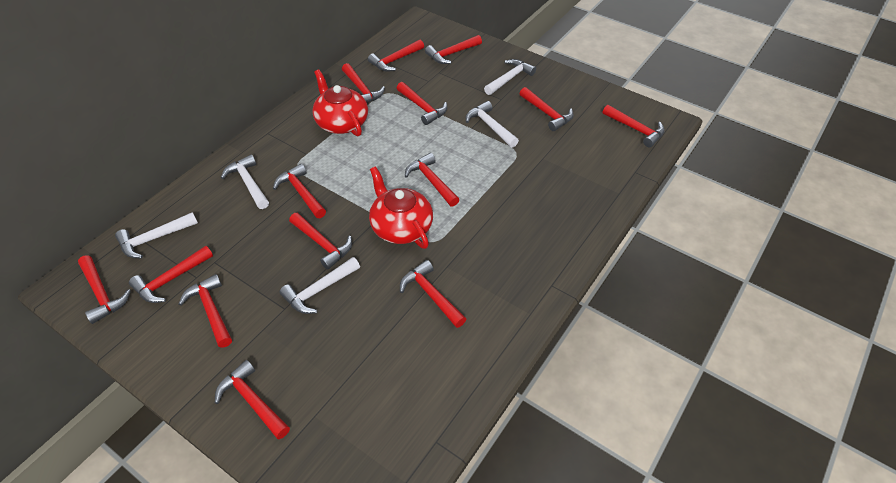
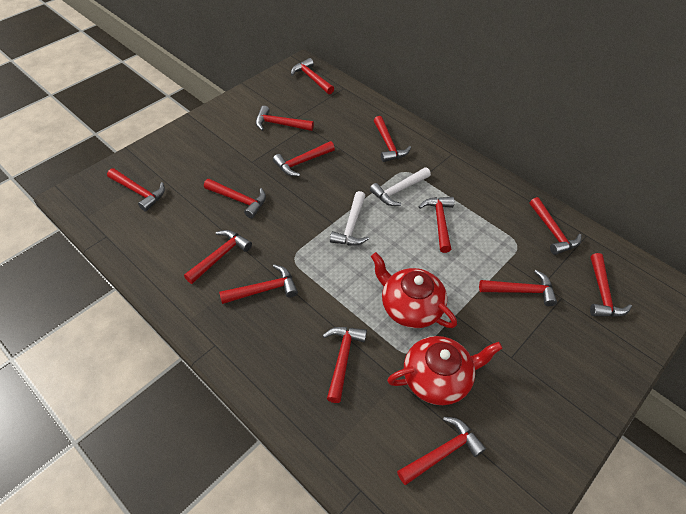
white hammer: 5 -> 2

